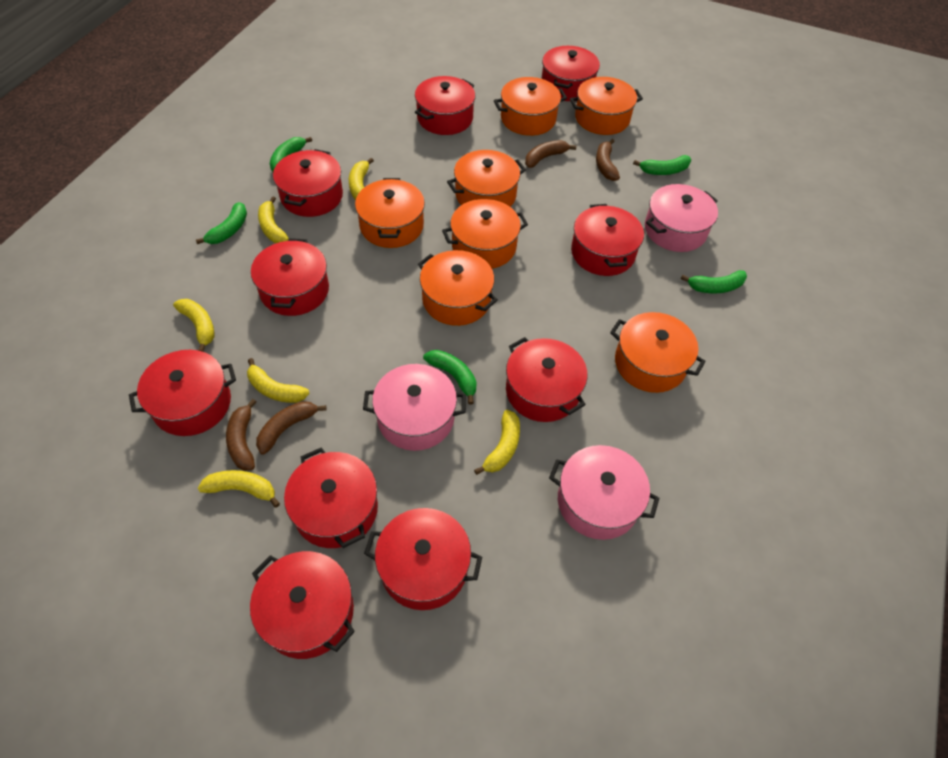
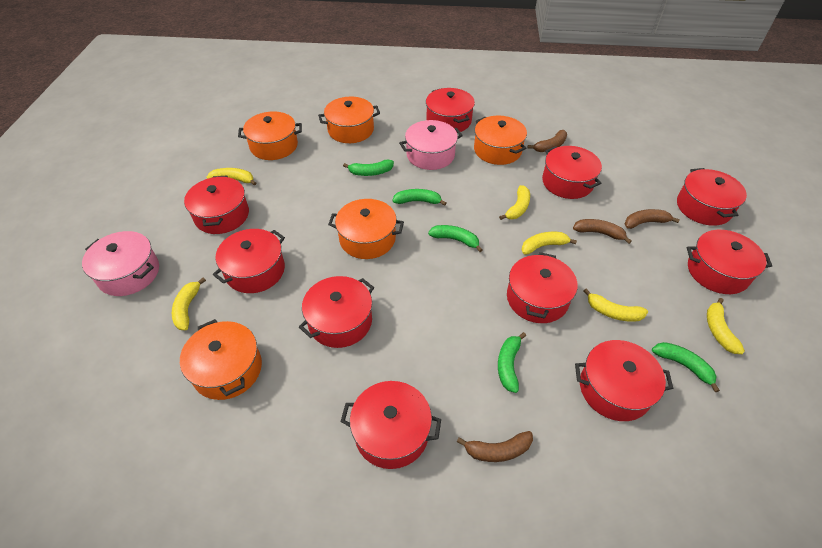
orange pot: 7 -> 5
pink pot: 3 -> 2

